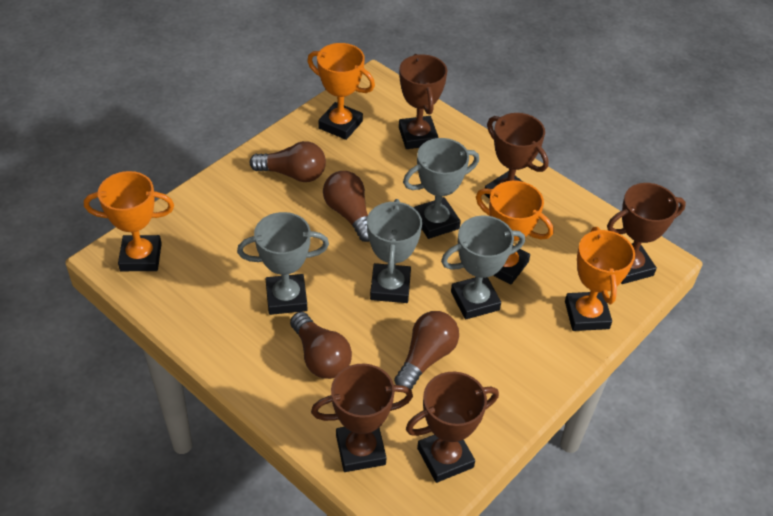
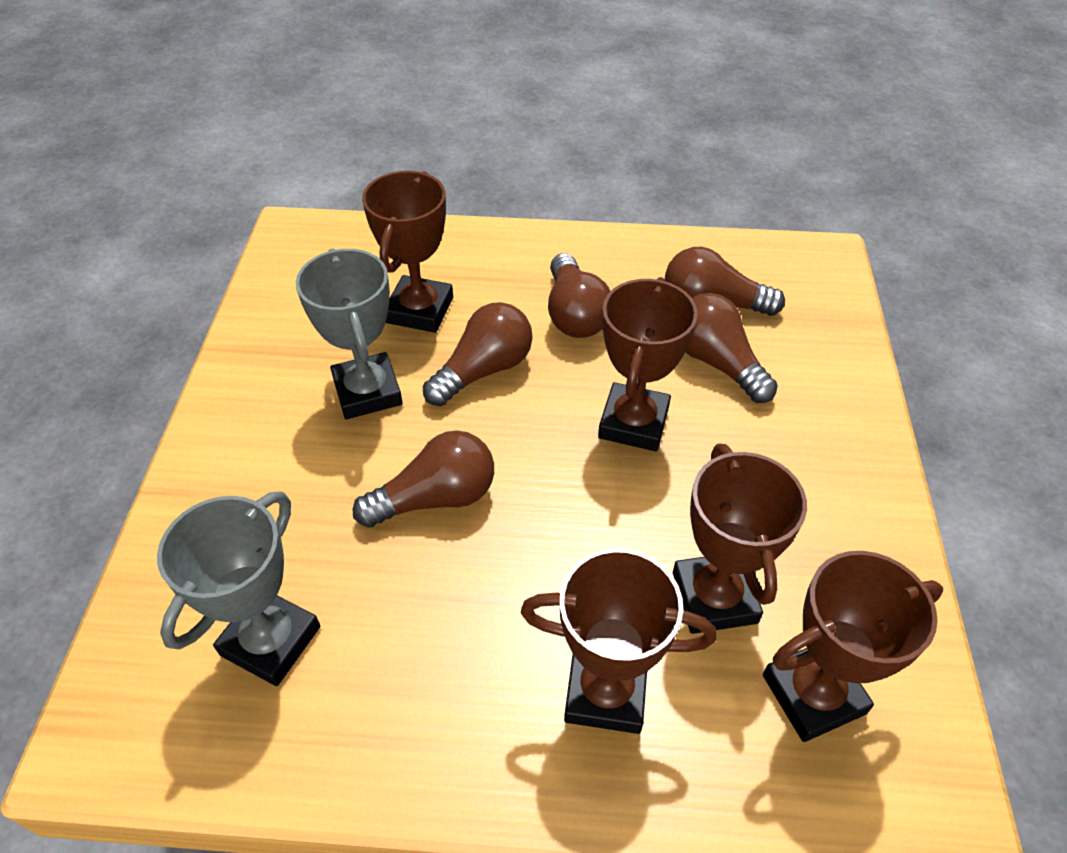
brown light bulb: 4 -> 5
grey trophy: 4 -> 2
orange trophy: 4 -> 0

